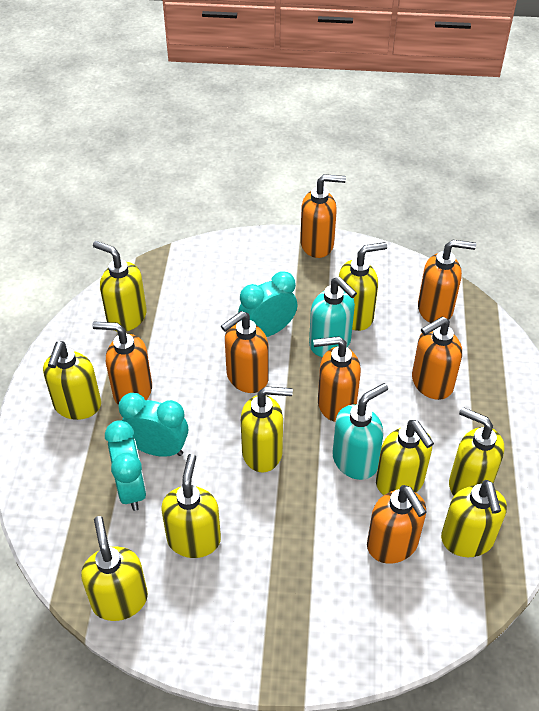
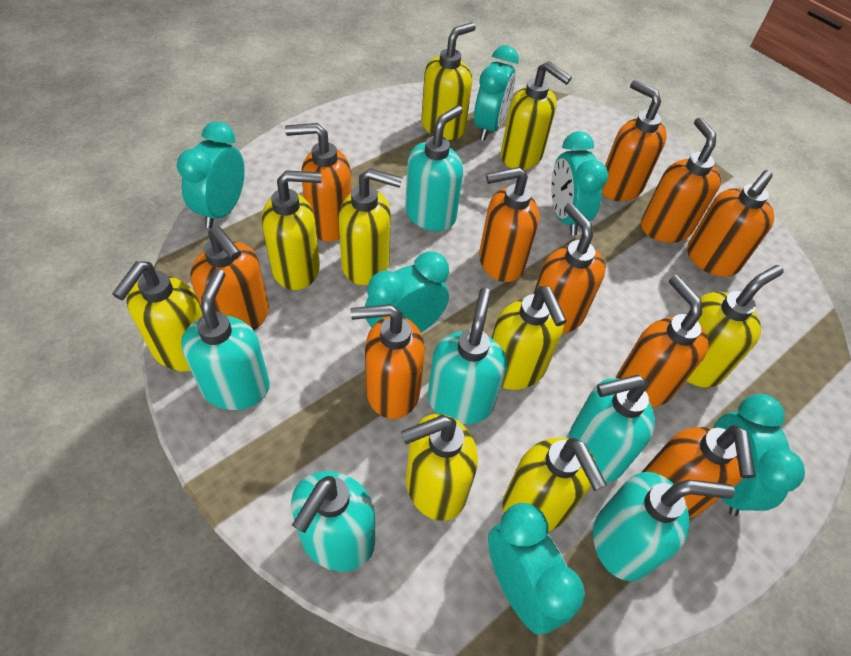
orange soap dispenser: 7 -> 10
turquoise clock: 3 -> 6
turquoise soap dispenser: 2 -> 6

